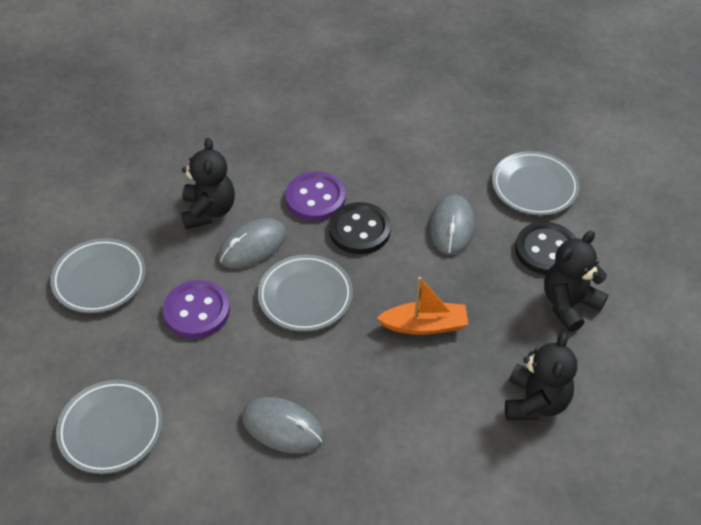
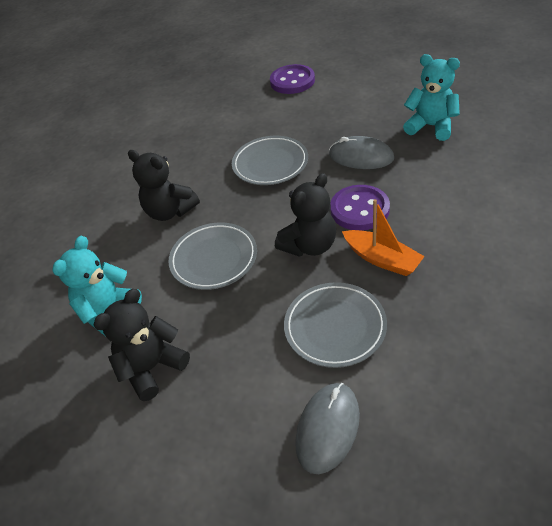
black button: 2 -> 0
grey mouse: 3 -> 2
grey plate: 4 -> 3
turquoise teddy bear: 0 -> 2

